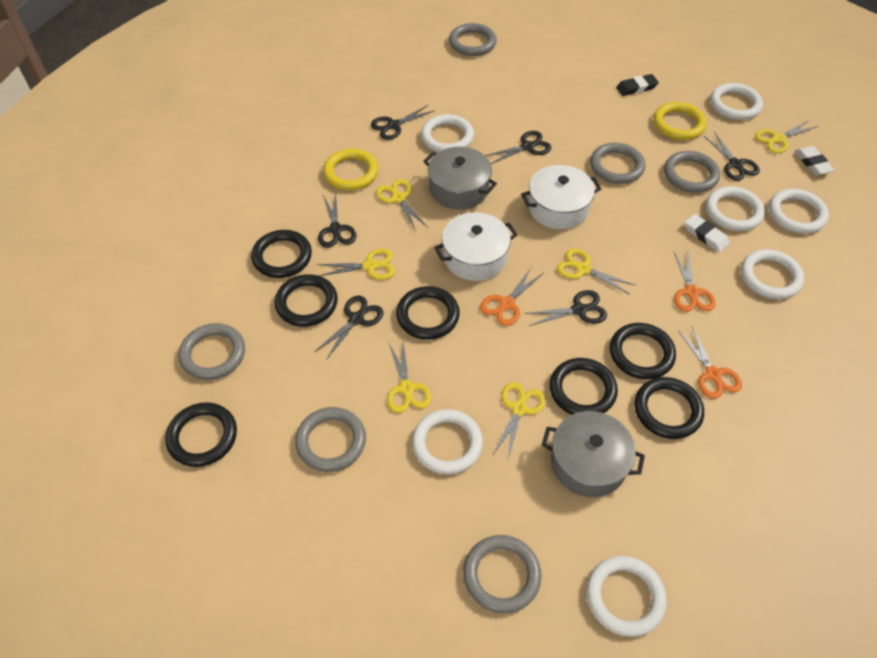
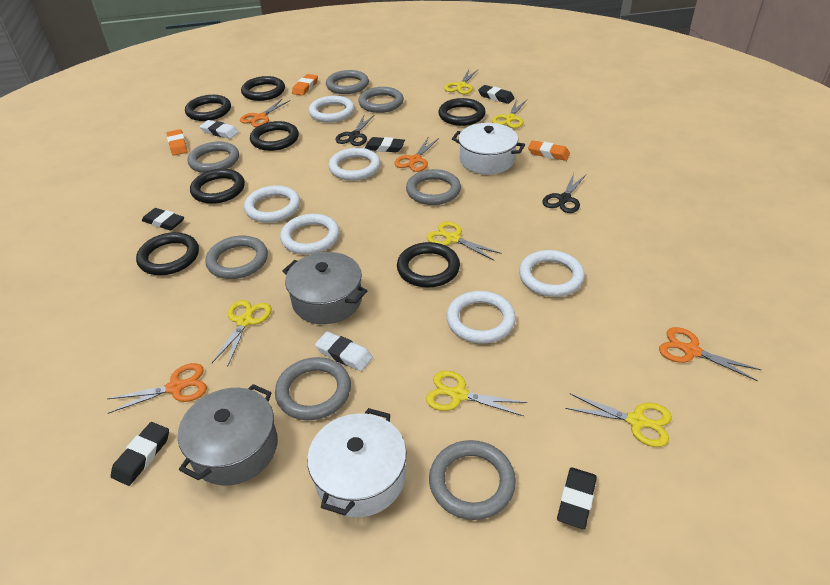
black eraser: 1 -> 5
black scissors: 6 -> 2
grey ring: 6 -> 7
orange eraser: 0 -> 3
orange scissors: 3 -> 4
white ring: 7 -> 6
yellow ring: 2 -> 0

